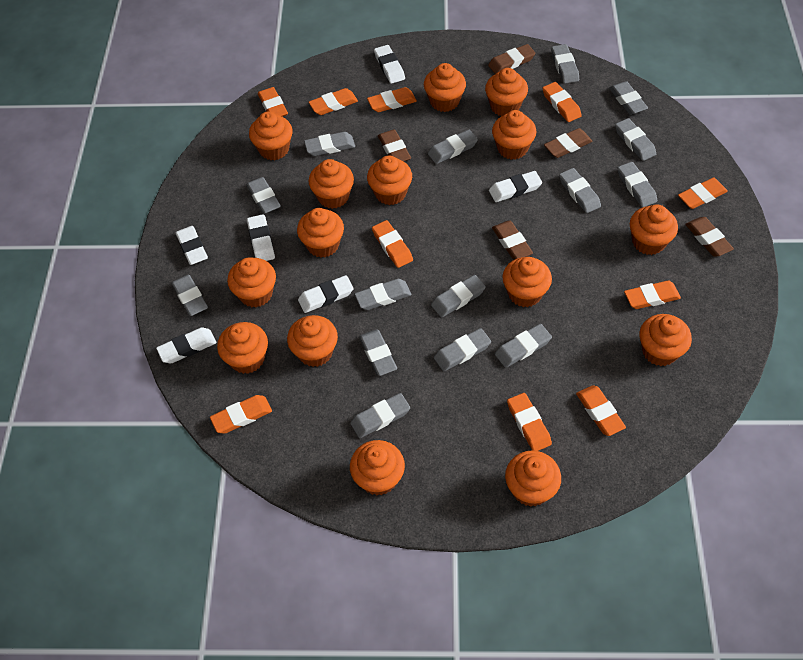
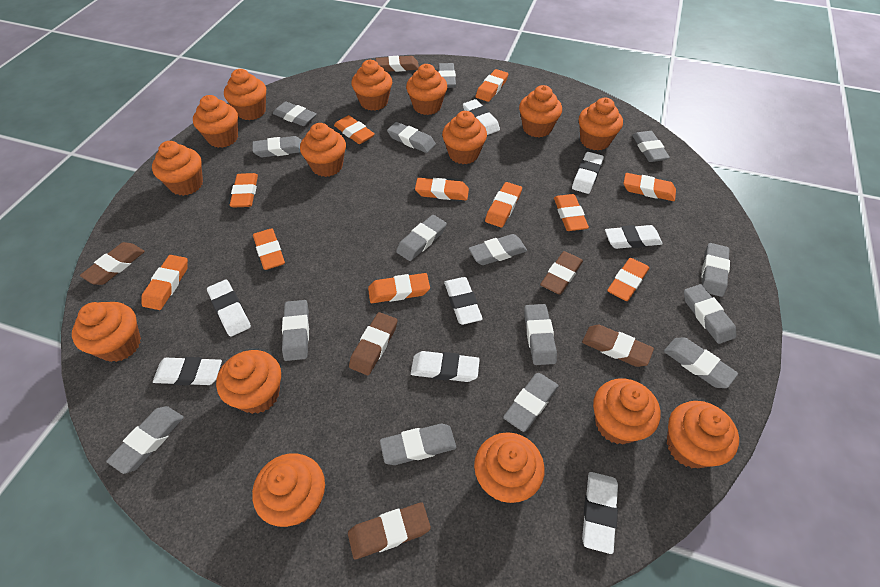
brown eraser: 5 -> 6
orange eraser: 10 -> 11
white eraser: 6 -> 8

